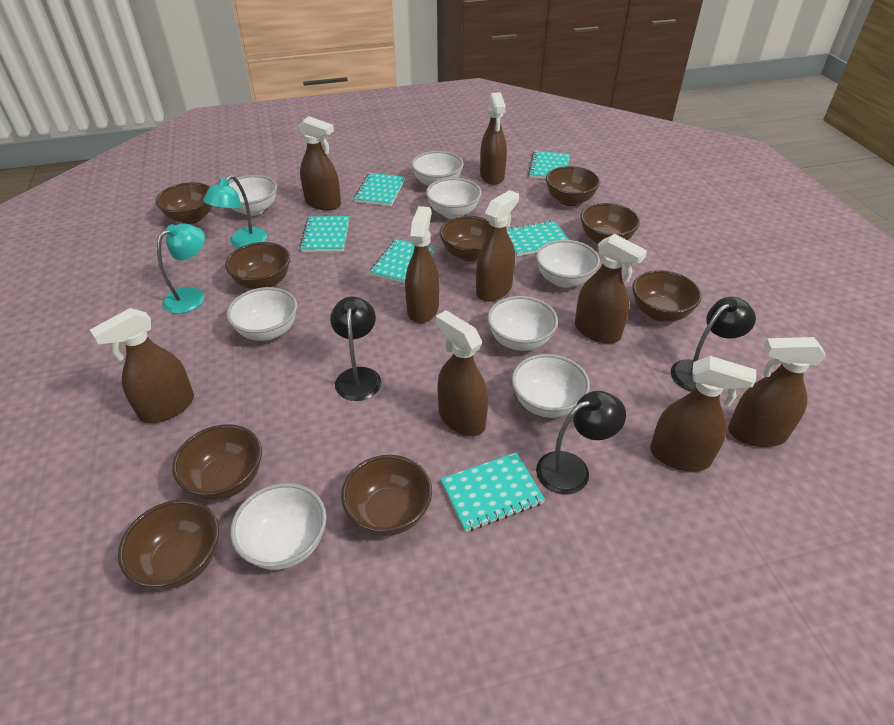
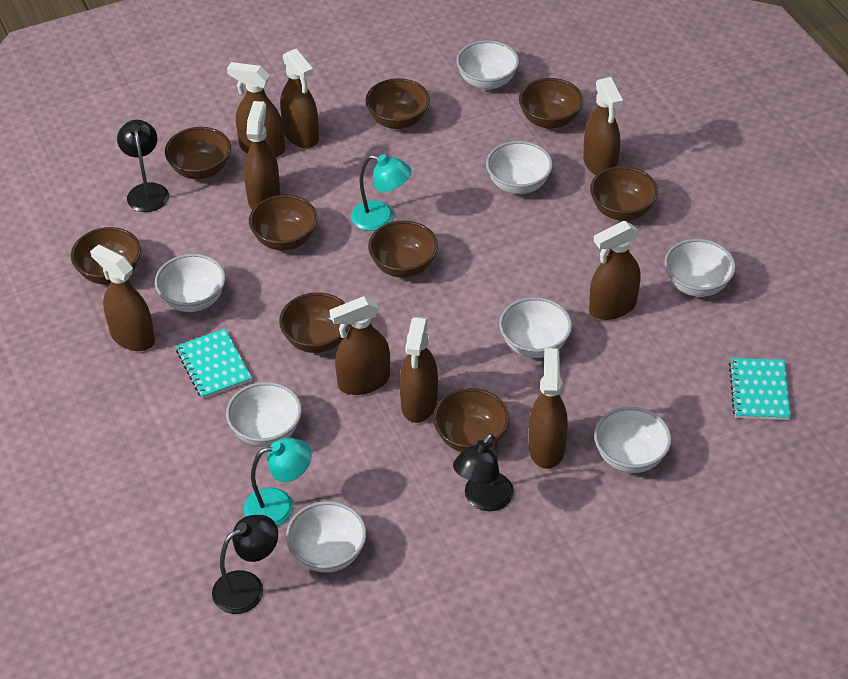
turquoise notebook: 6 -> 2

